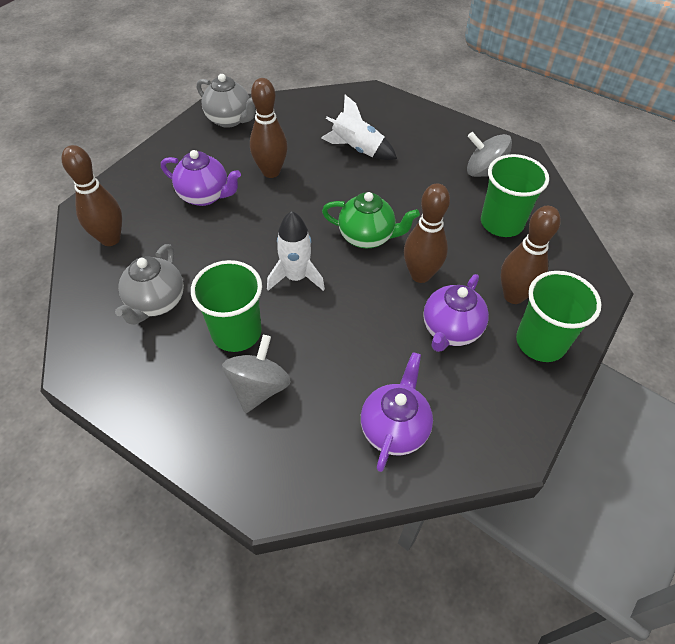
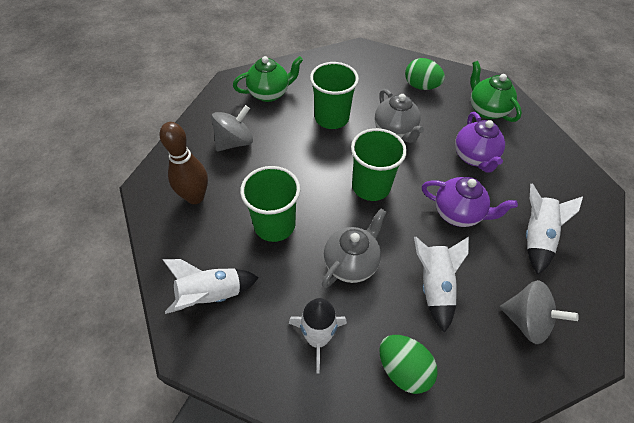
brown bowling pin: 4 -> 1
green egg: 0 -> 2
green teapot: 1 -> 2
purple teapot: 3 -> 2
white rocket: 2 -> 4

